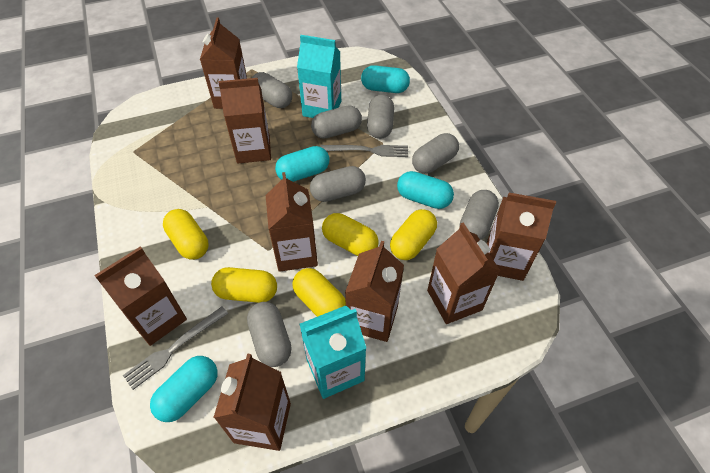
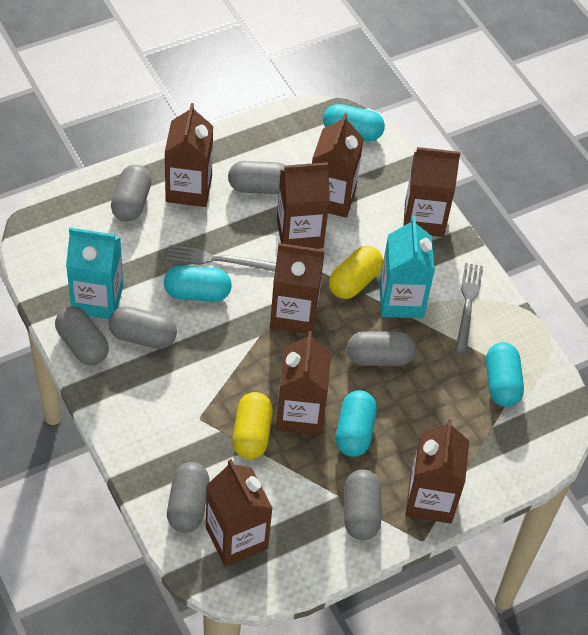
yellow capsule: 5 -> 2

